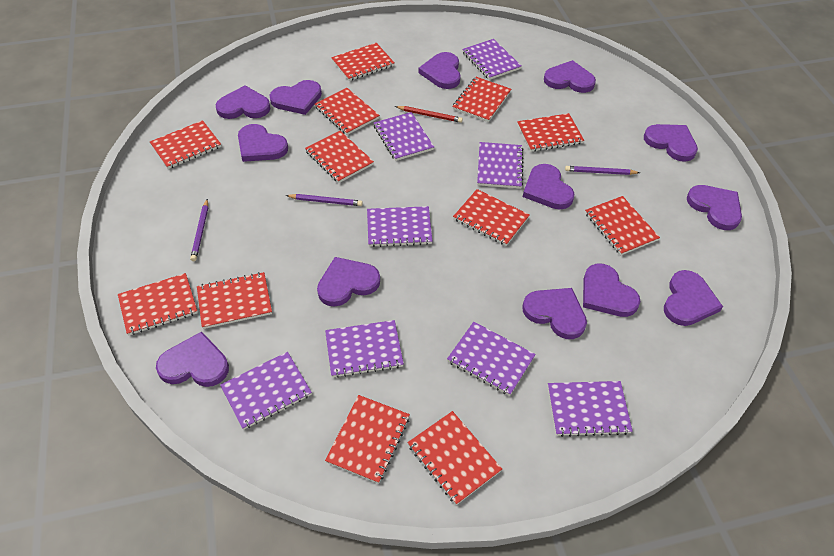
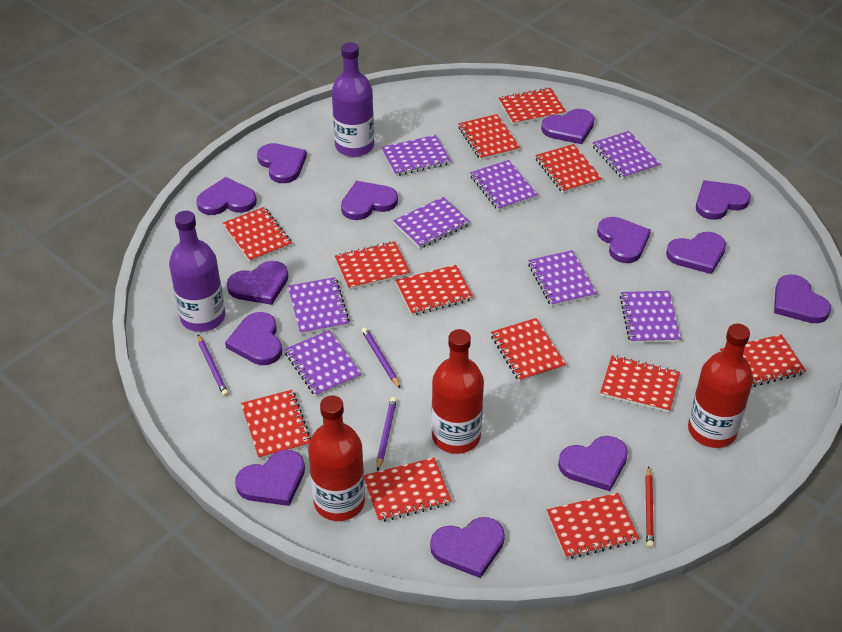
purple bottle: 0 -> 2
red bottle: 0 -> 3

